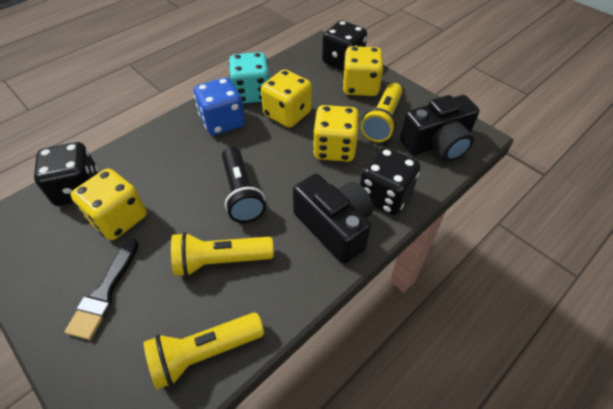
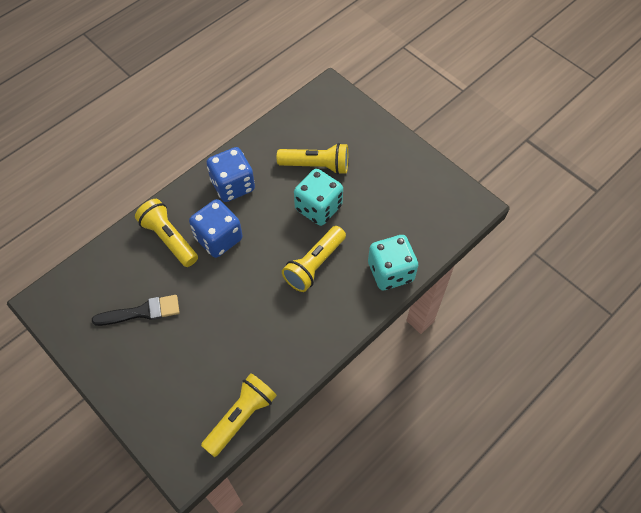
black camera: 2 -> 0
black dice: 3 -> 0
black flashlight: 1 -> 0
blue dice: 1 -> 2
turquoise dice: 1 -> 2
yellow dice: 4 -> 0
yellow flashlight: 3 -> 4

